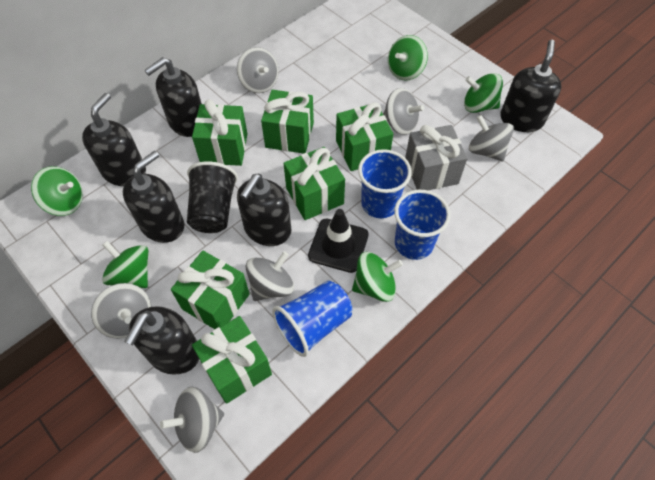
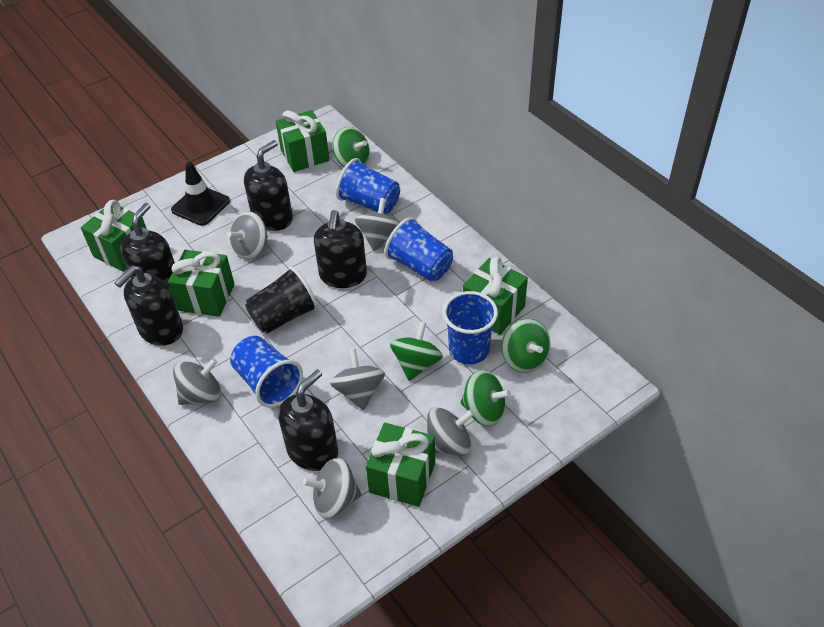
black soap dispenser: 6 -> 5
blue cup: 3 -> 4
green gift: 6 -> 5
green spinning top: 5 -> 4
grey gift: 1 -> 0

